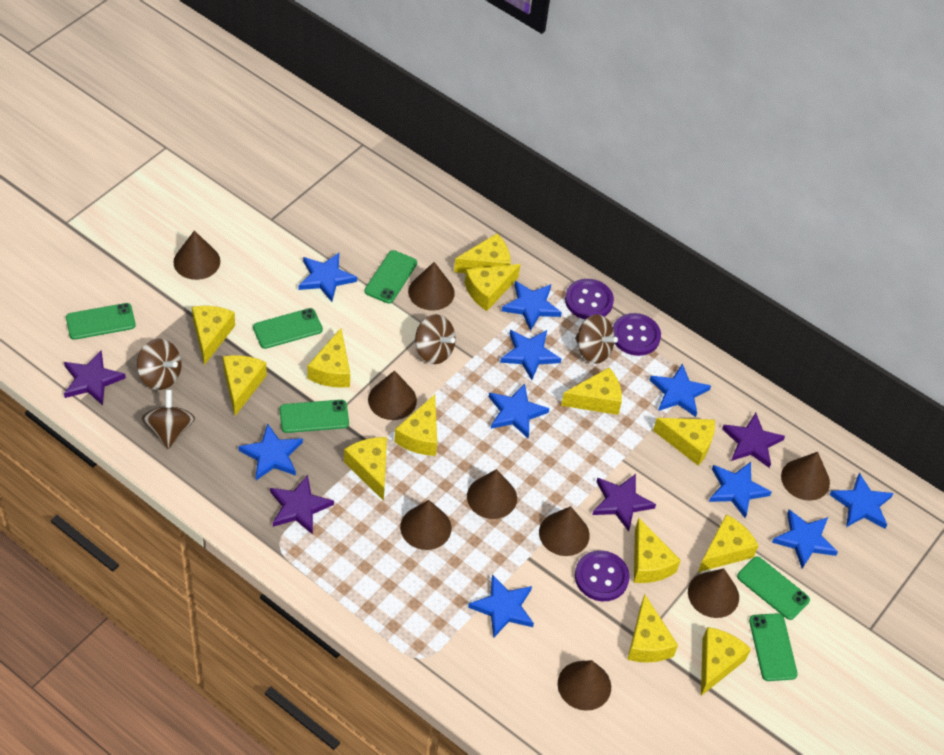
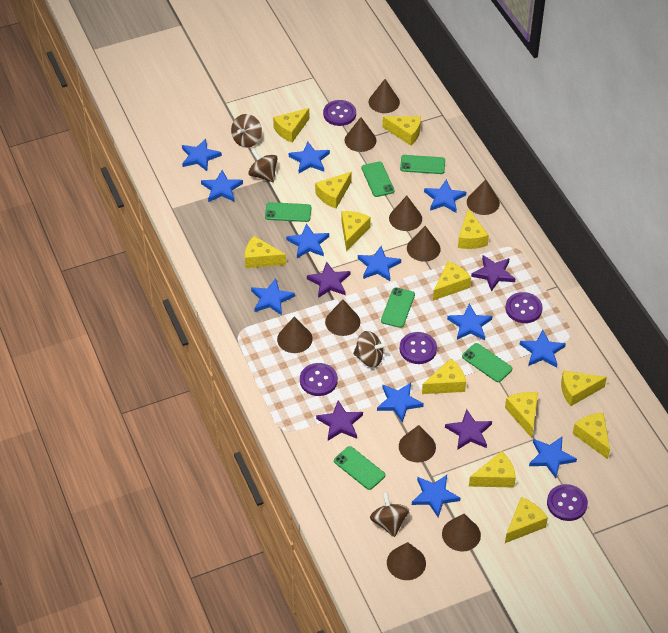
blue star: 10 -> 12
brown cone: 9 -> 10
purple button: 3 -> 5

